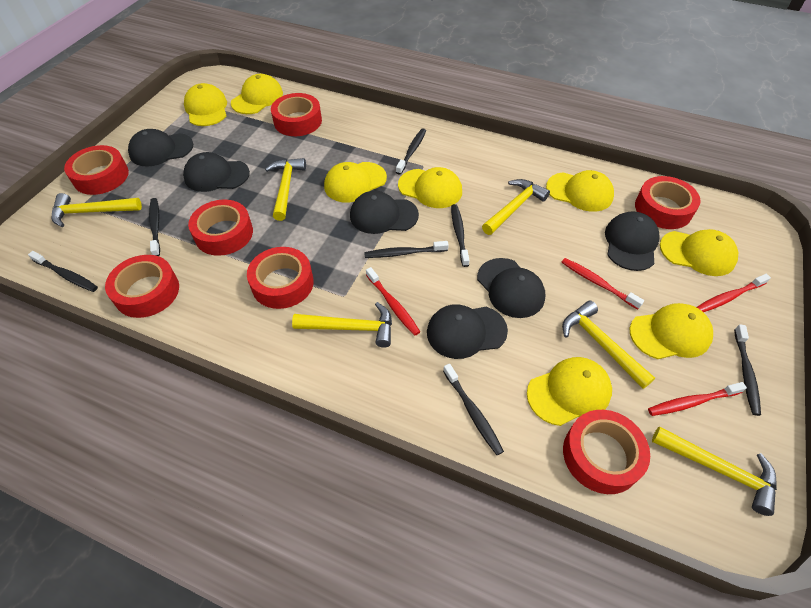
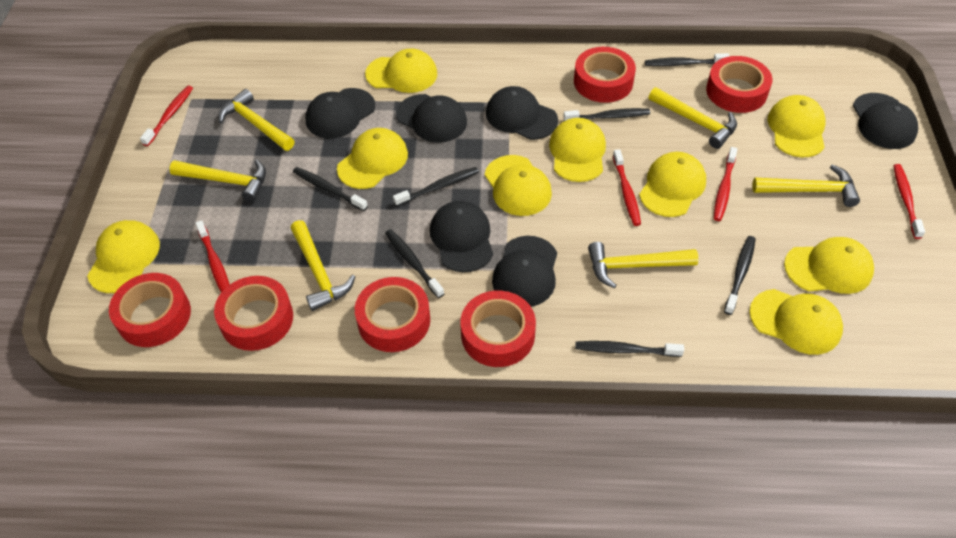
red tape: 7 -> 6
red toothbrush: 4 -> 5
yellow cap: 8 -> 9

